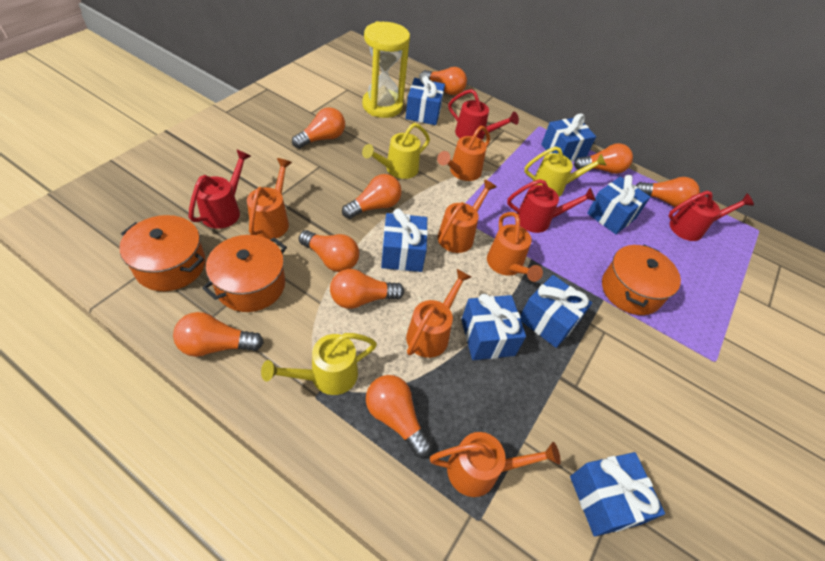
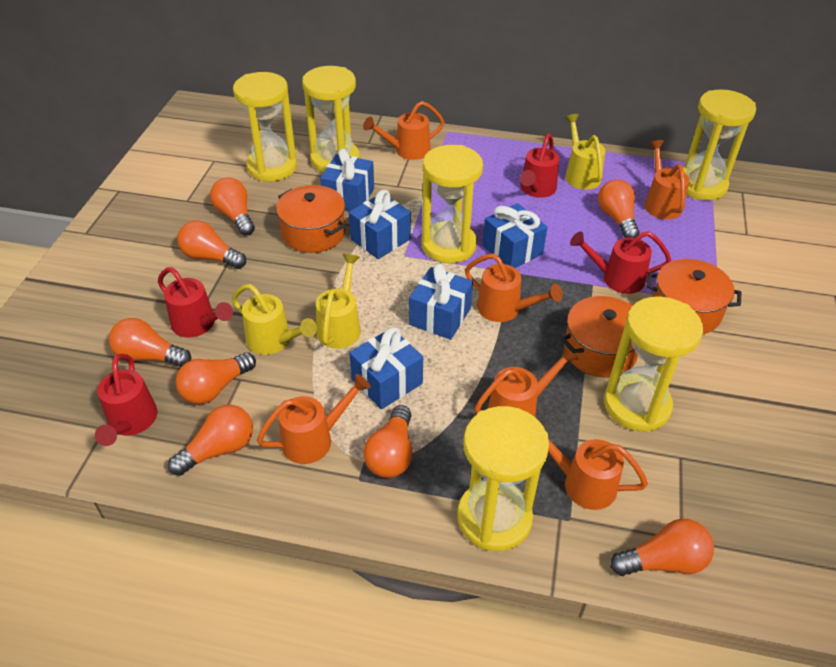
blue gift: 7 -> 5
orange light bulb: 9 -> 8
yellow hourglass: 1 -> 6

